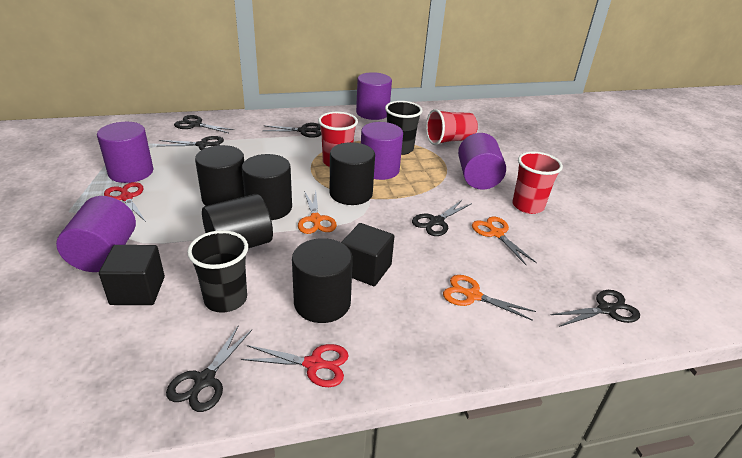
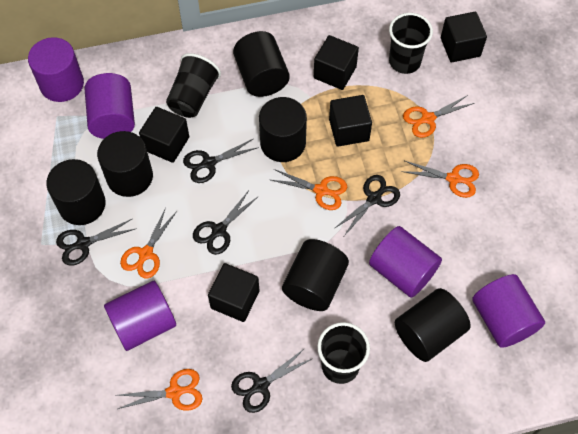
black cube: 2 -> 5
black cup: 2 -> 3
black cylinder: 5 -> 6
black scissors: 6 -> 5
orange scissors: 3 -> 5
red cup: 3 -> 0
red scissors: 2 -> 0

